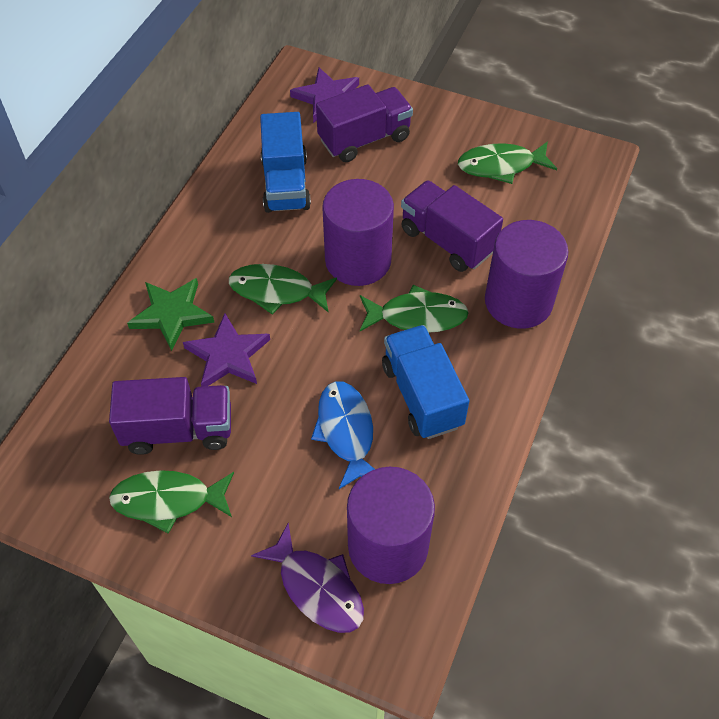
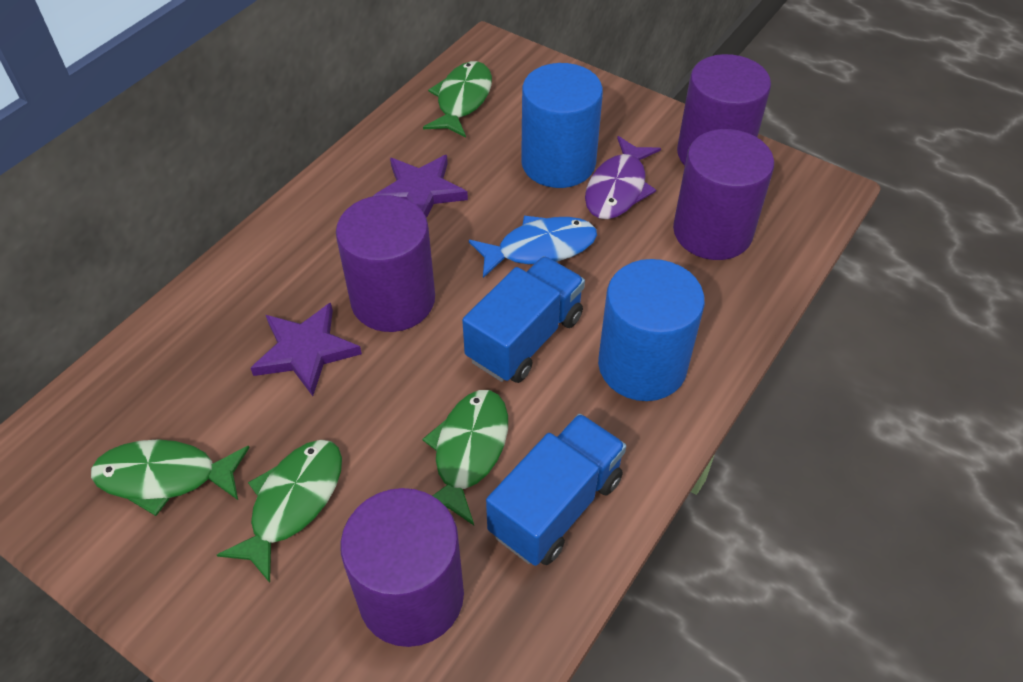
blue cylinder: 0 -> 2
green star: 1 -> 0
purple cylinder: 3 -> 4
purple truck: 3 -> 0

